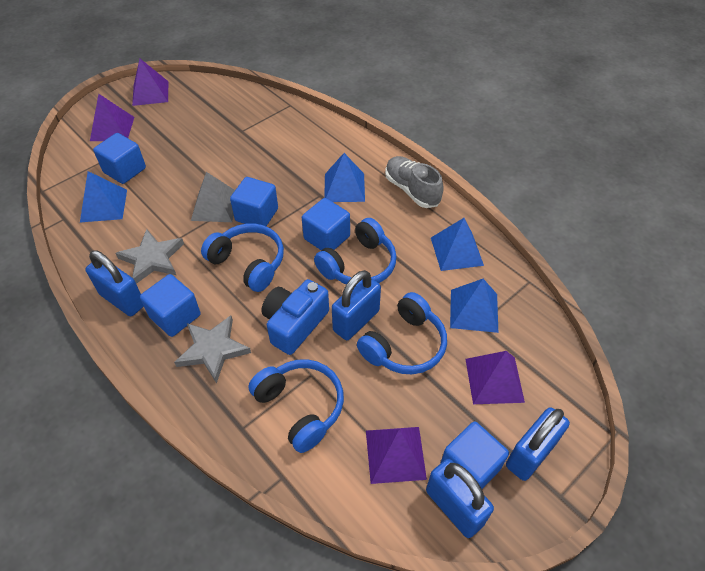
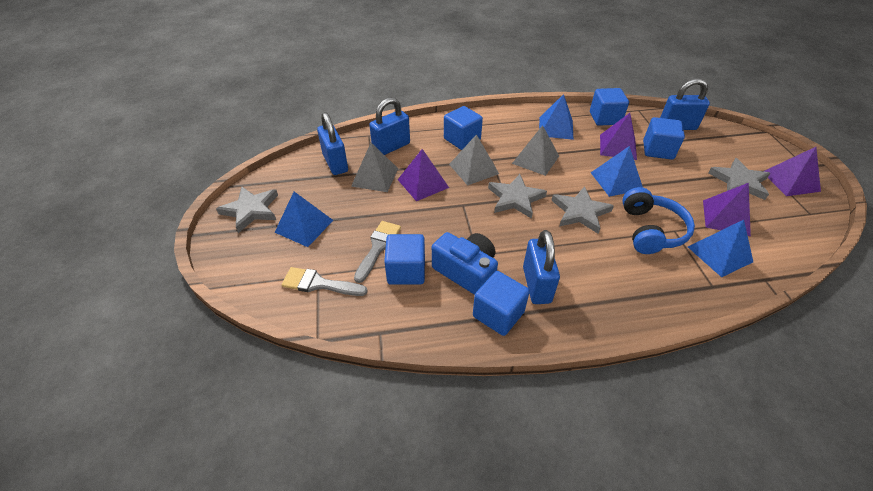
blue headphones: 4 -> 1
grey brush: 0 -> 2
grey pyramid: 1 -> 3
grey shoe: 1 -> 0
grey star: 2 -> 4

